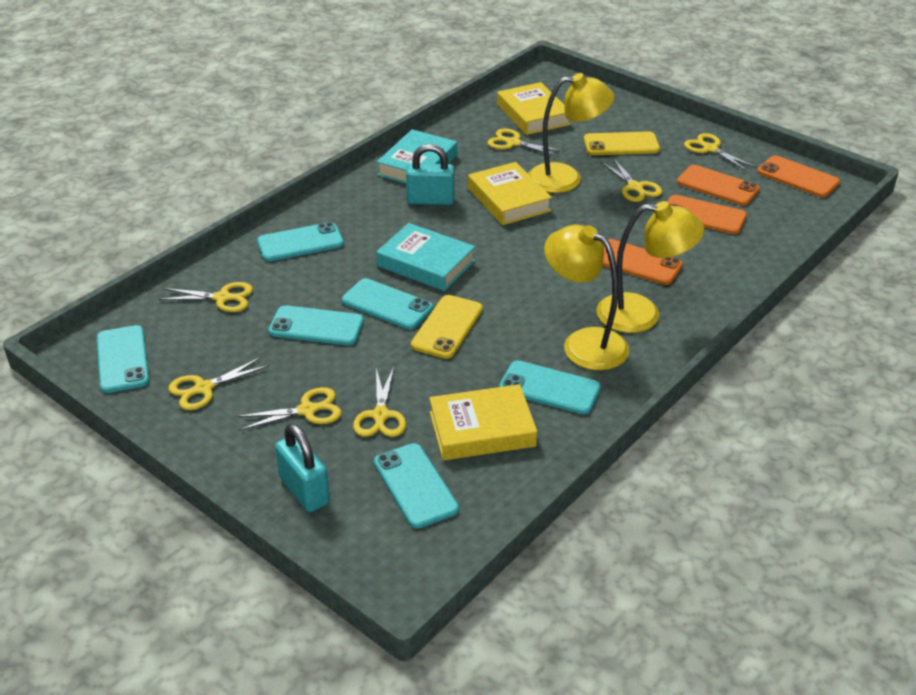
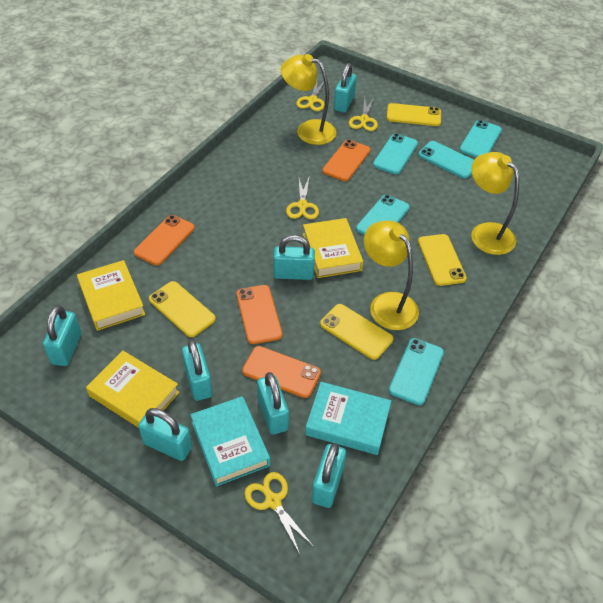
turquoise padlock: 2 -> 7
turquoise phone: 6 -> 5
yellow phone: 2 -> 4
yellow scissors: 7 -> 4

